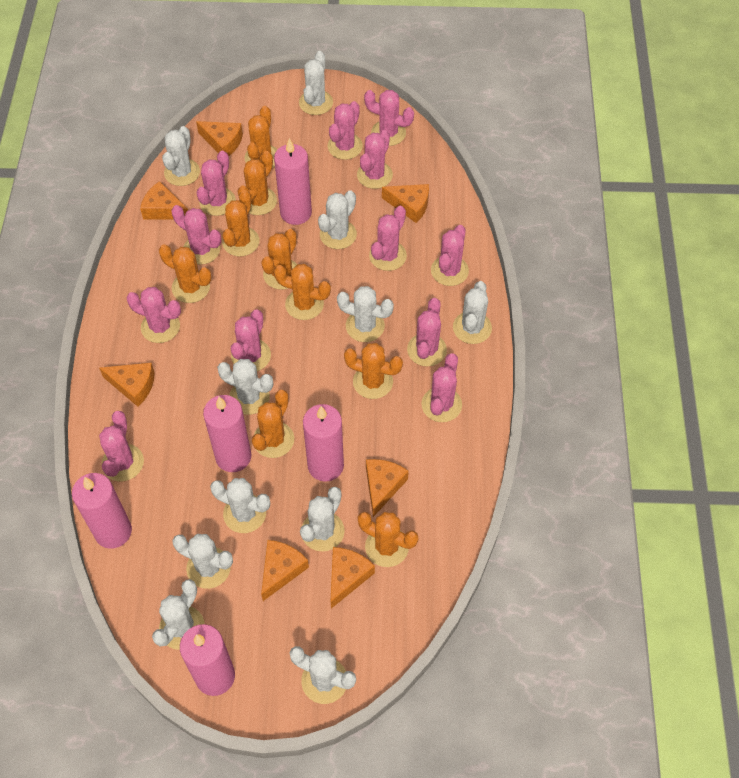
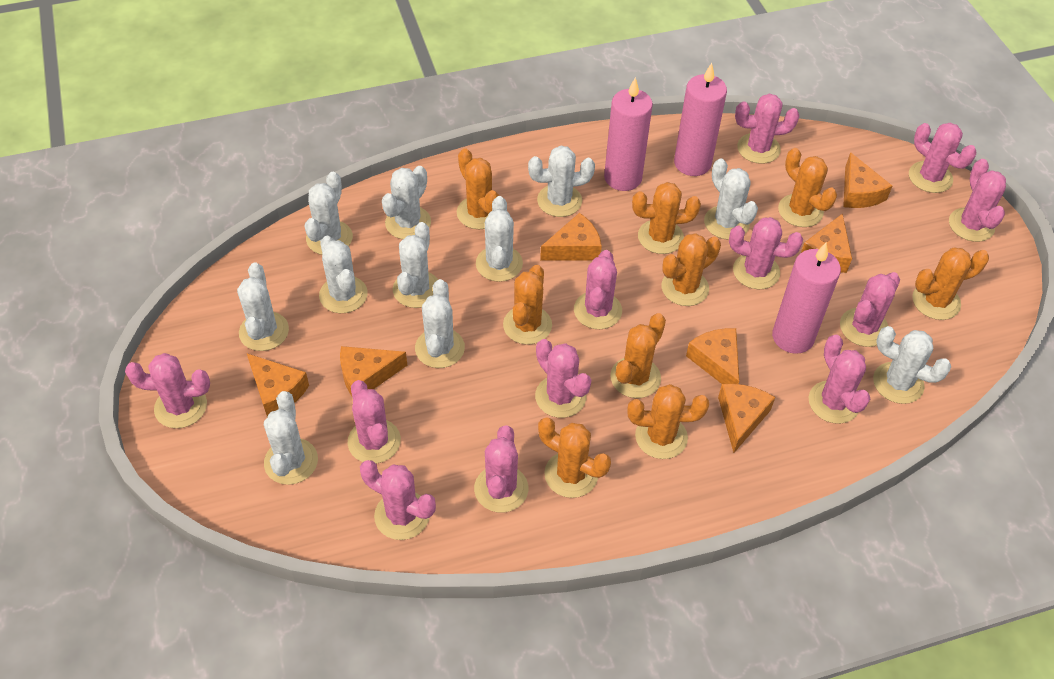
pink candle: 5 -> 3

